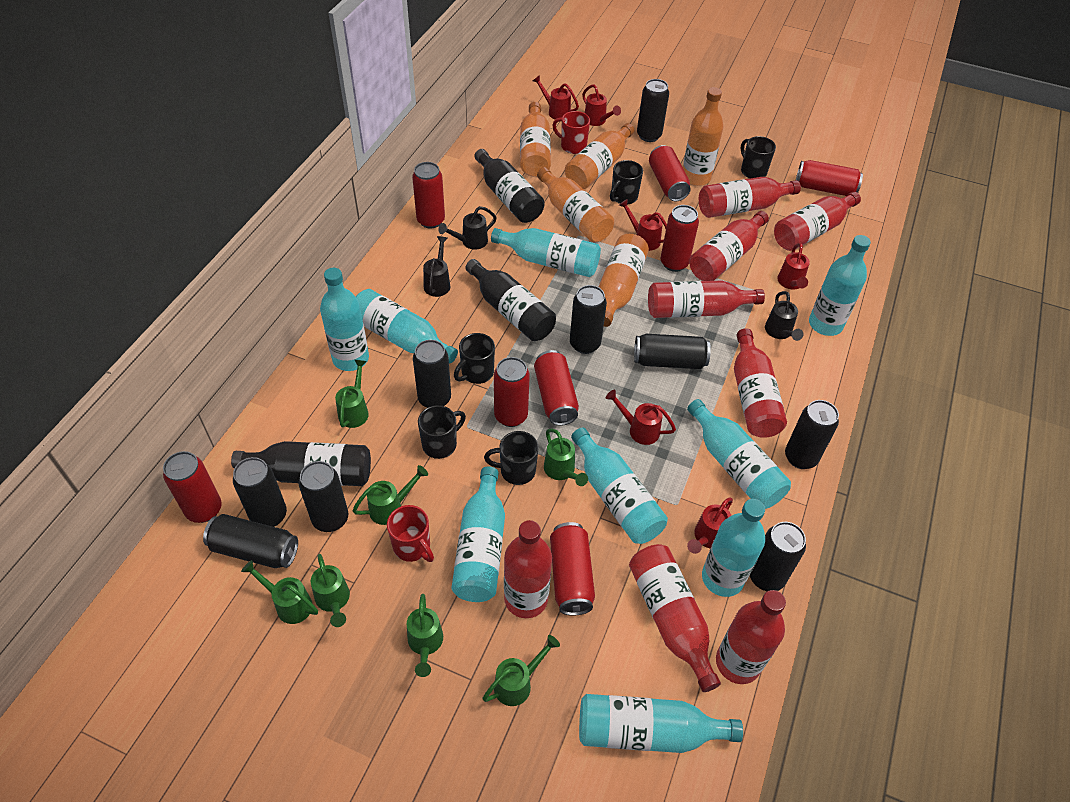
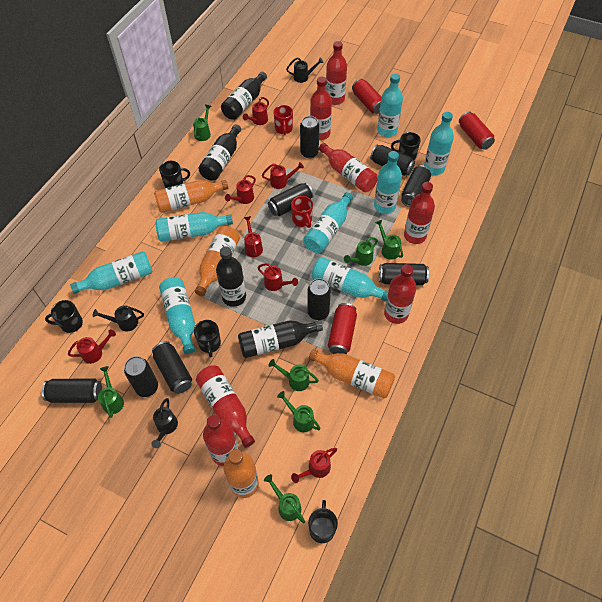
black bottle: 3 -> 4
orange bottle: 5 -> 4
red bottle: 8 -> 7
red can: 8 -> 3
red watering can: 6 -> 7
turquoise bottle: 9 -> 8

